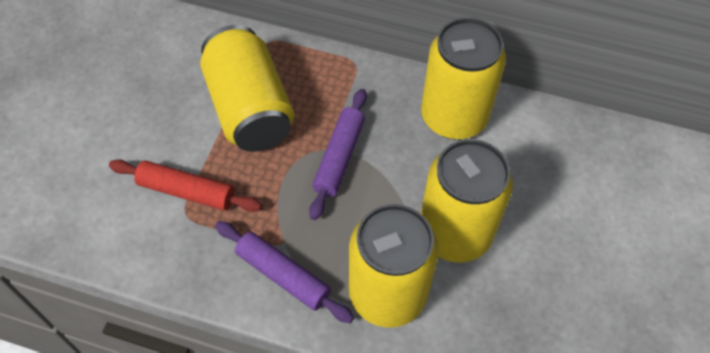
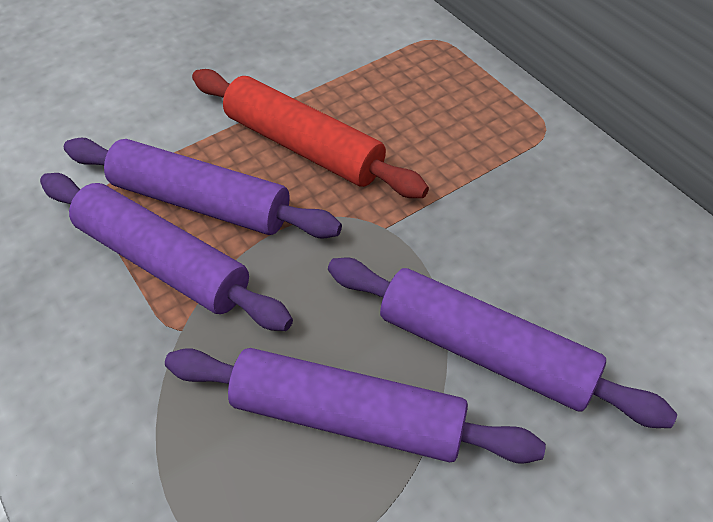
purple rolling pin: 2 -> 4
yellow can: 4 -> 0

